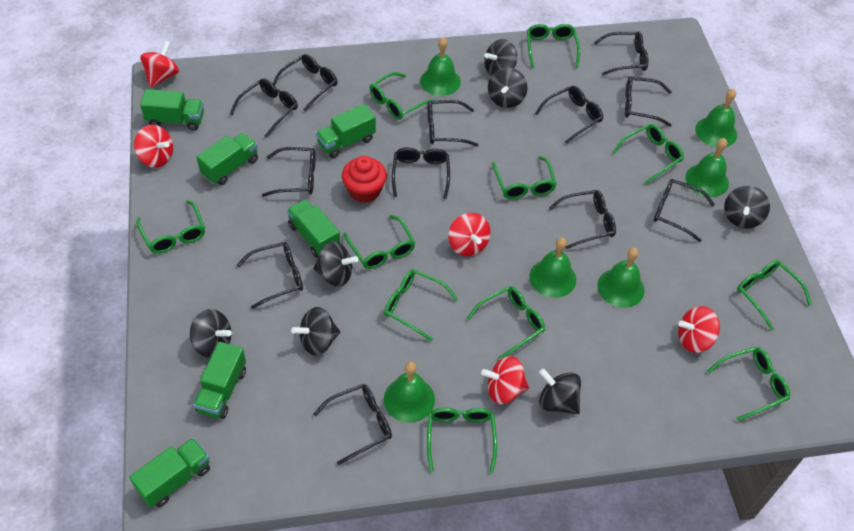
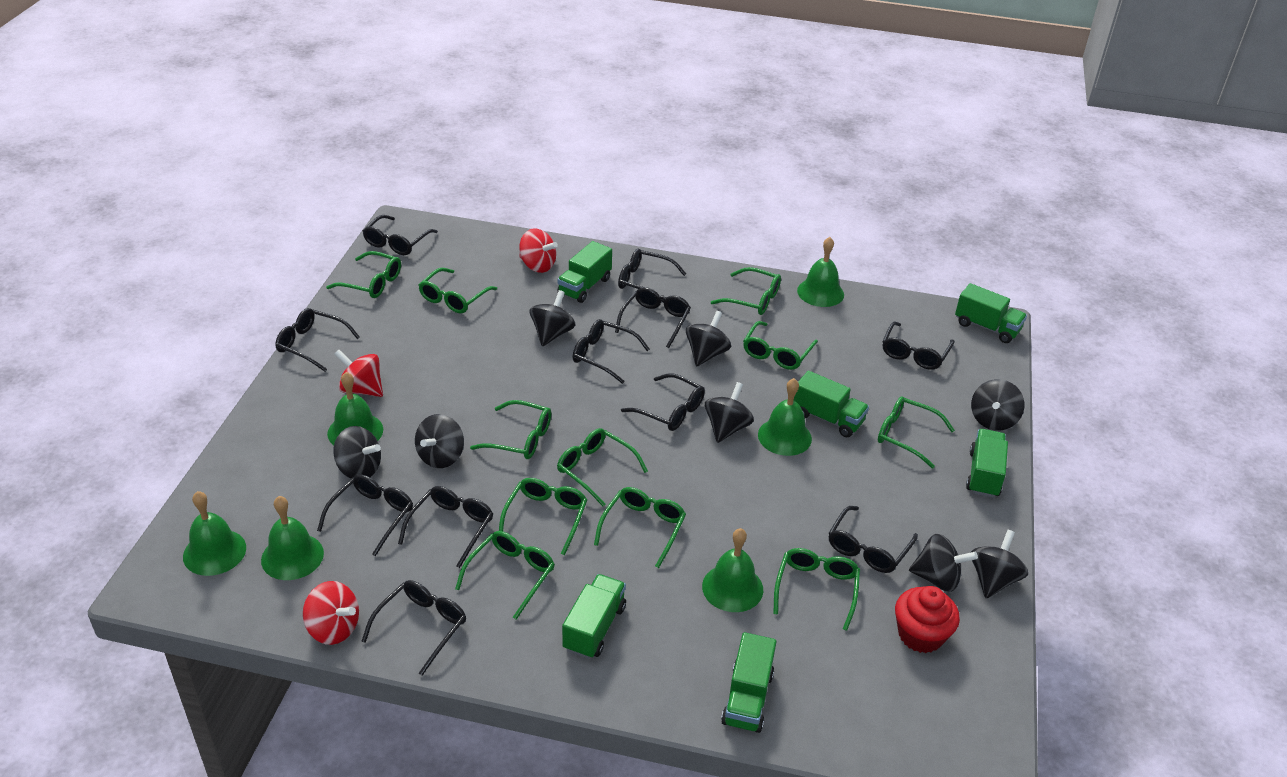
black glasses: 12 -> 11
black spinning top: 7 -> 8
red spinning top: 5 -> 3

